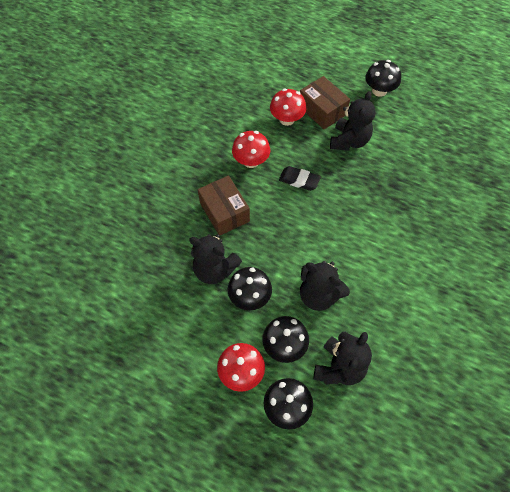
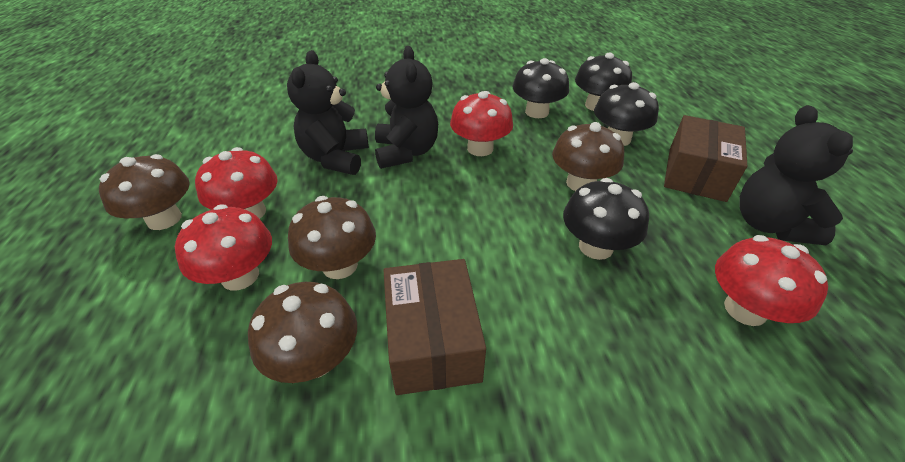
black eraser: 1 -> 0
black teddy bear: 4 -> 3
brown mushroom: 0 -> 4
red mushroom: 3 -> 4

